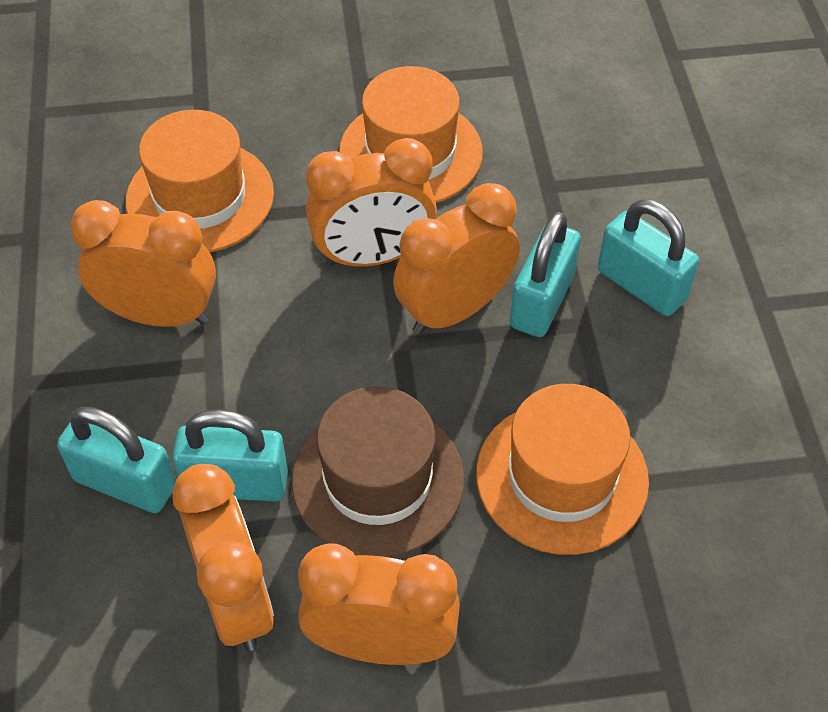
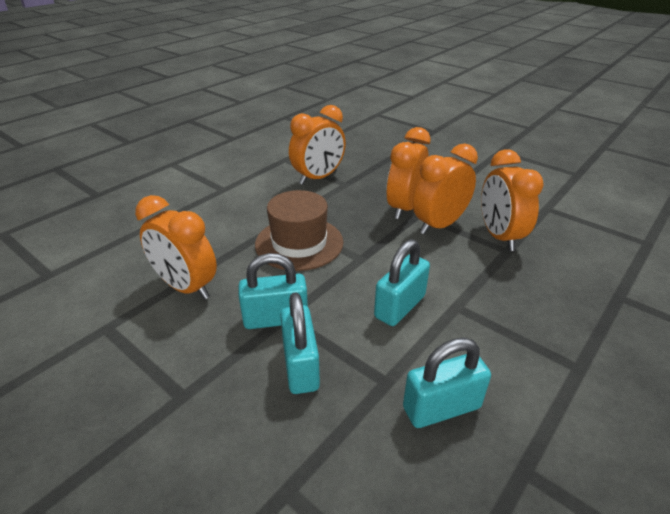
orange hat: 3 -> 0

